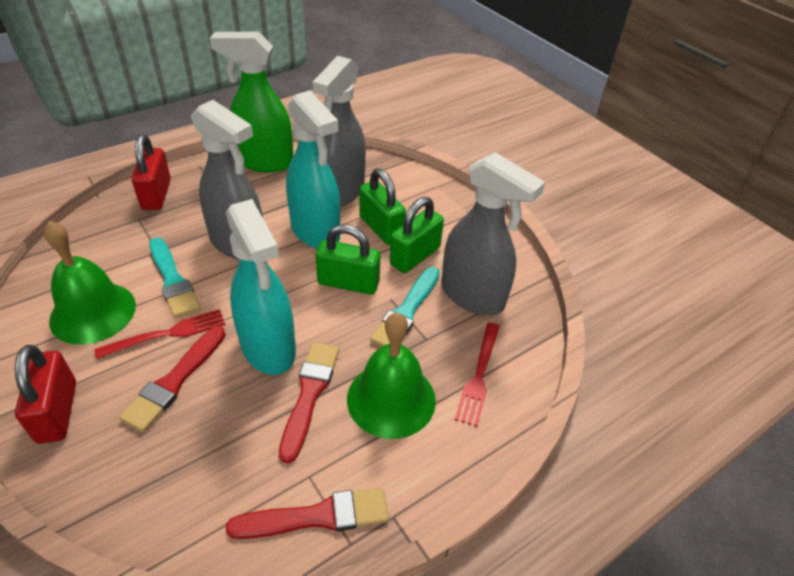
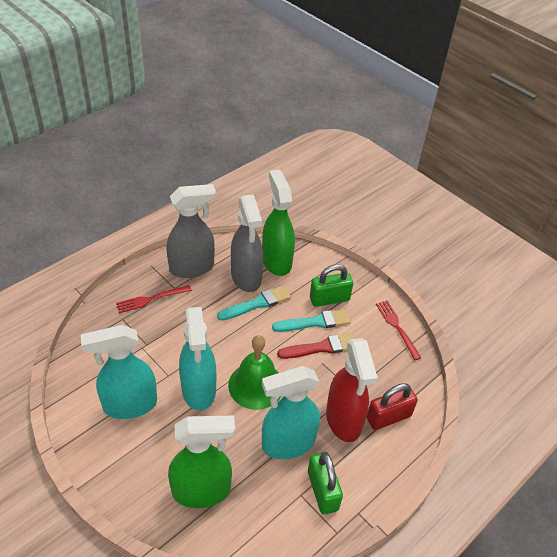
green bell: 2 -> 1
green padlock: 3 -> 2
green spray bottle: 1 -> 2
grey spray bottle: 3 -> 2
red brush: 3 -> 1
red padlock: 2 -> 1
red spray bottle: 0 -> 1
turquoise spray bottle: 2 -> 3

